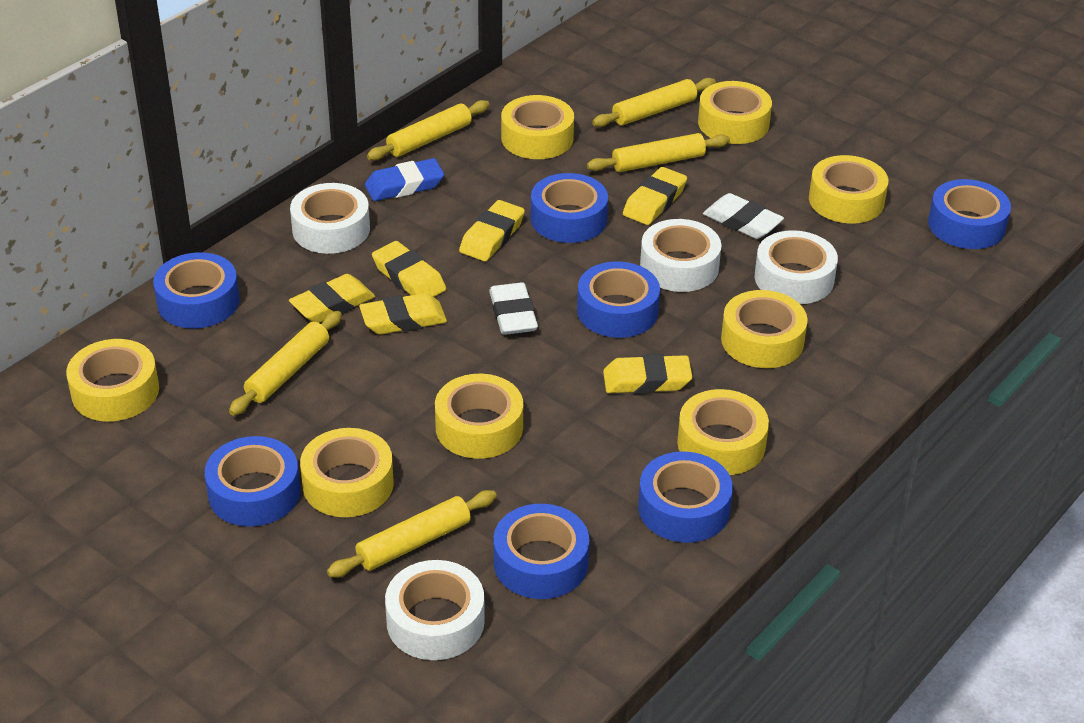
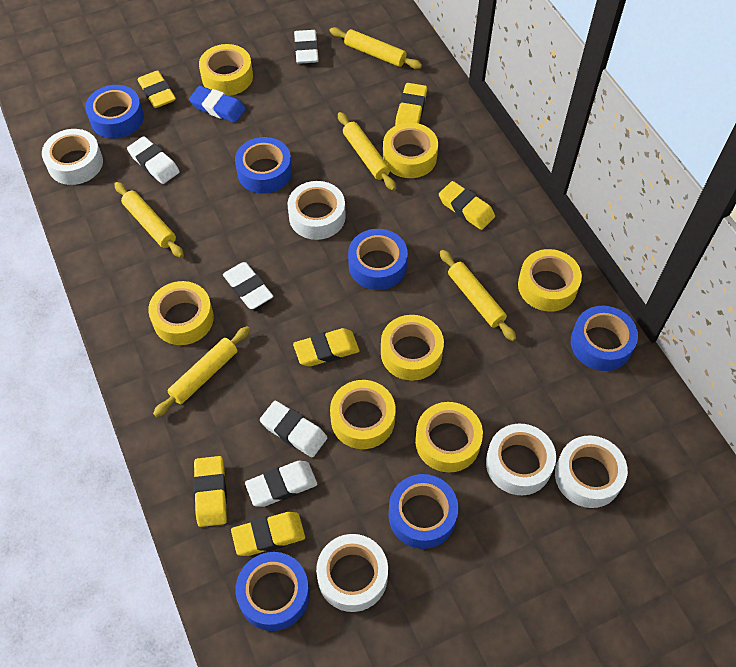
blue tape: 7 -> 6
white eraser: 2 -> 5
white tape: 4 -> 5
yellow tape: 8 -> 7

